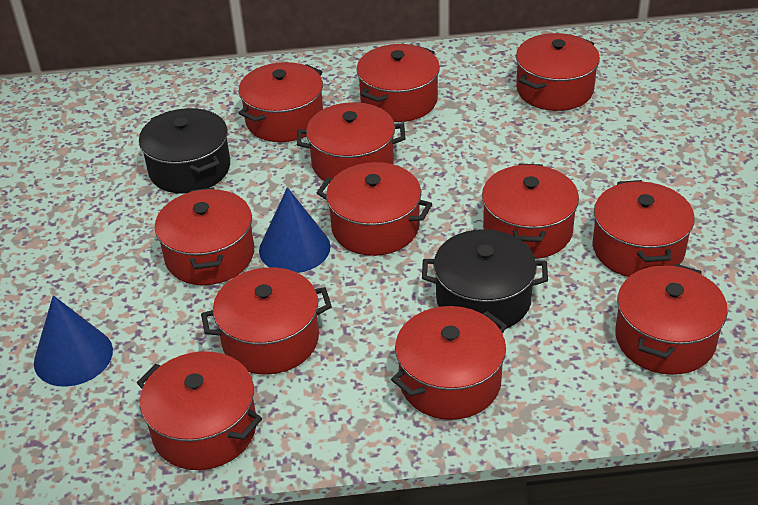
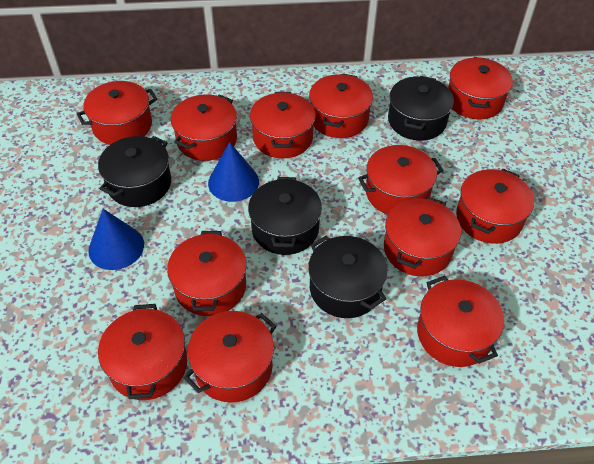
black pot: 2 -> 4

